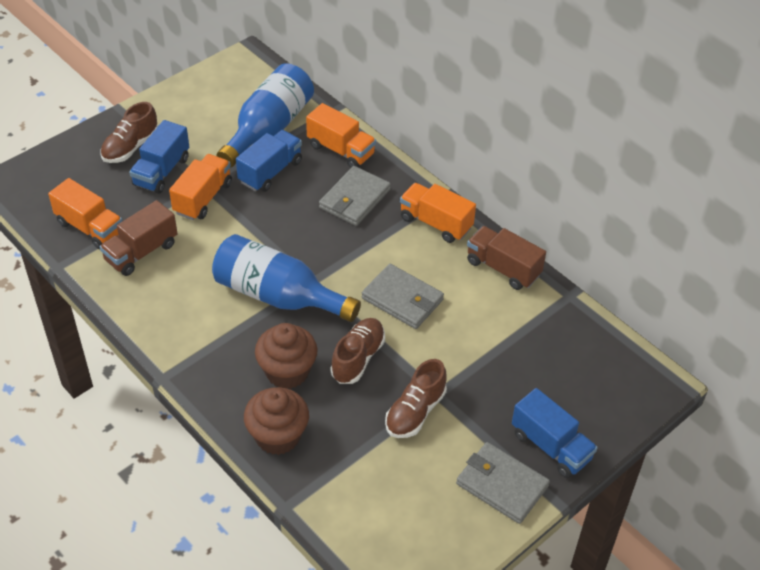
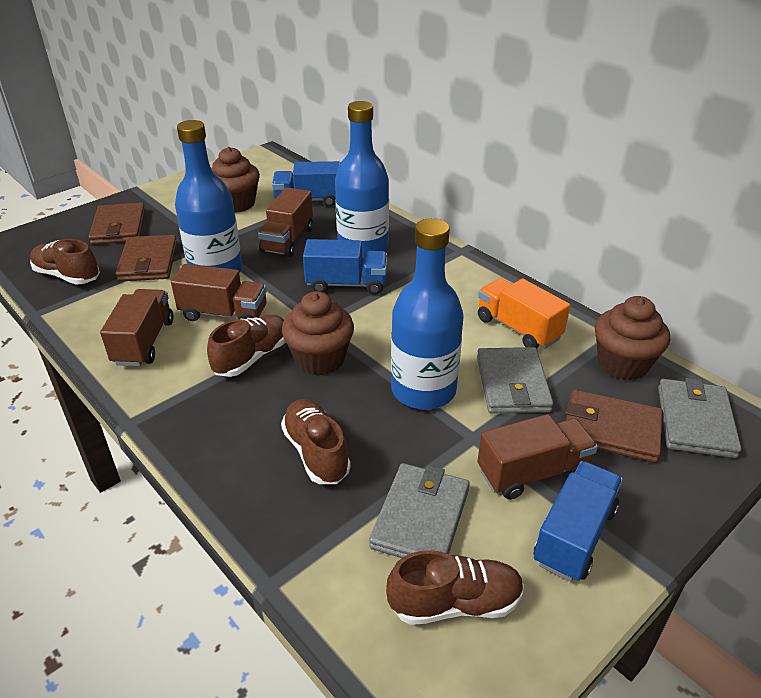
blue bottle: 2 -> 3
brown cupcake: 2 -> 3
brown shoe: 3 -> 4
brown truck: 2 -> 4
brown wallet: 0 -> 3
orange truck: 4 -> 1

